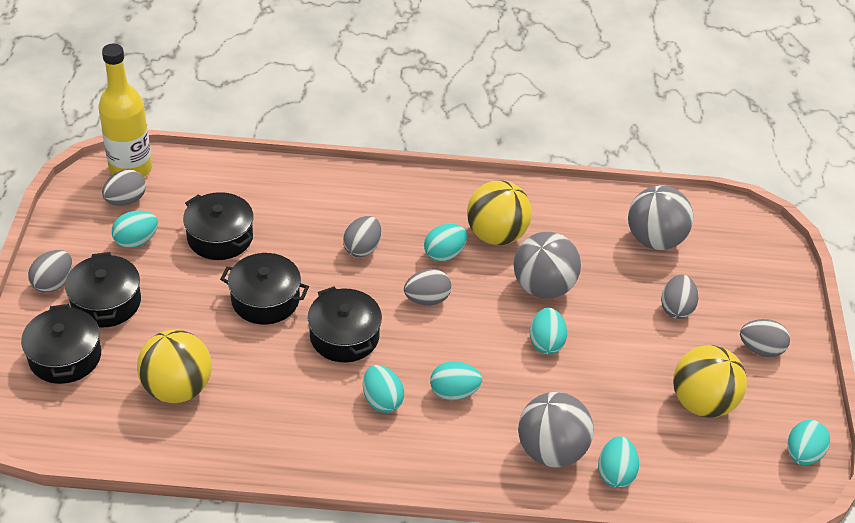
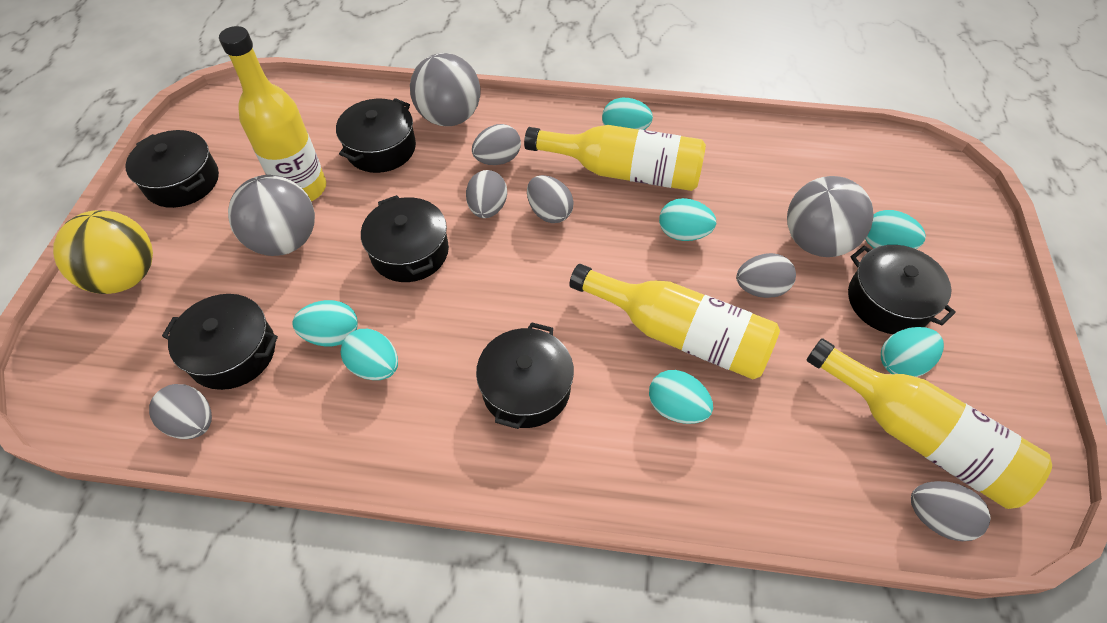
black pot: 5 -> 6
yellow ball: 3 -> 1
yellow bottle: 1 -> 4

